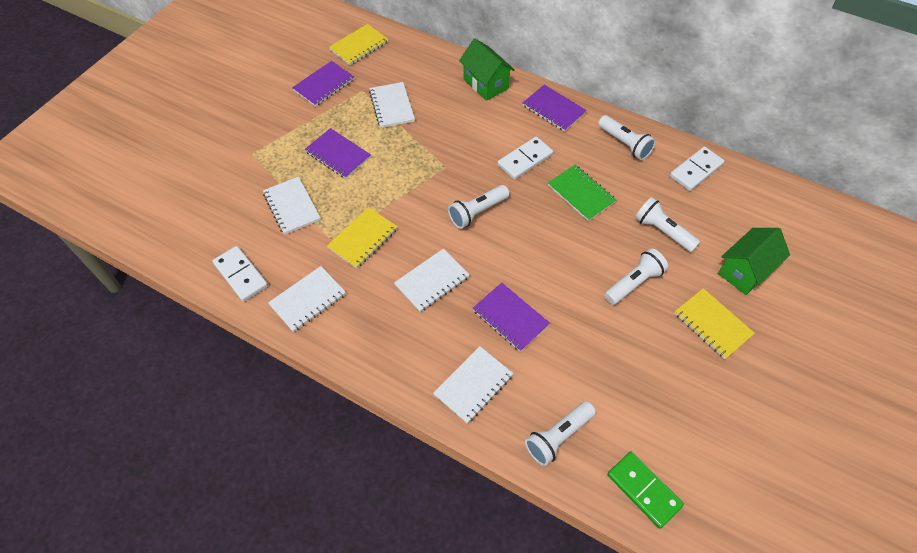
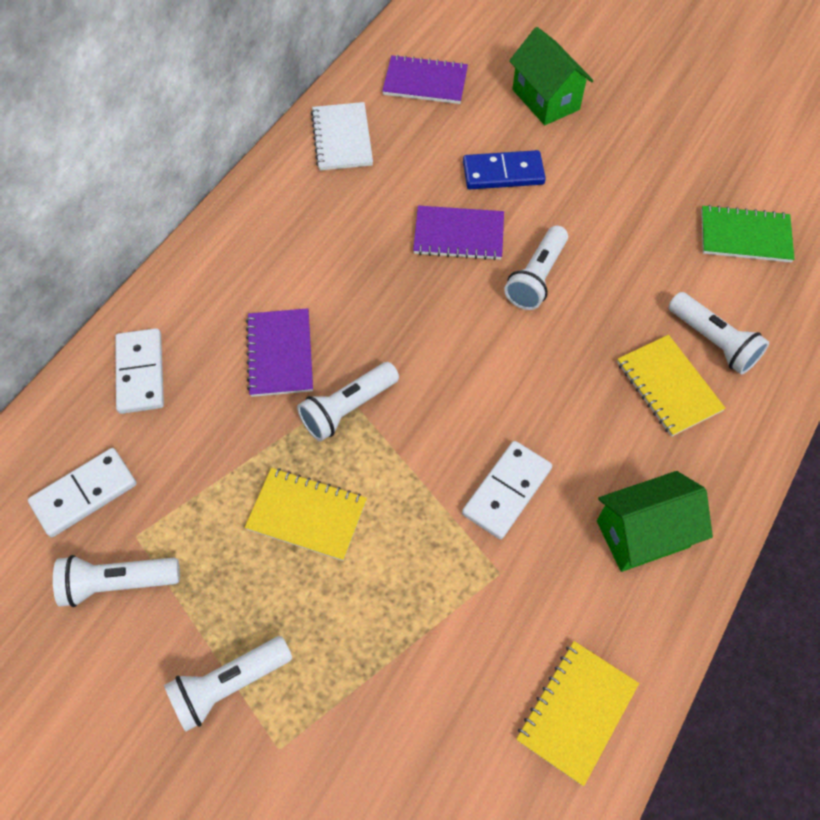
blue domino: 0 -> 1
green domino: 1 -> 0
purple notebook: 4 -> 3
white notebook: 5 -> 1

